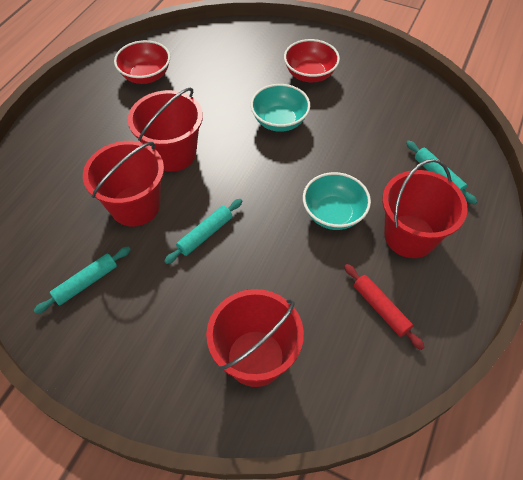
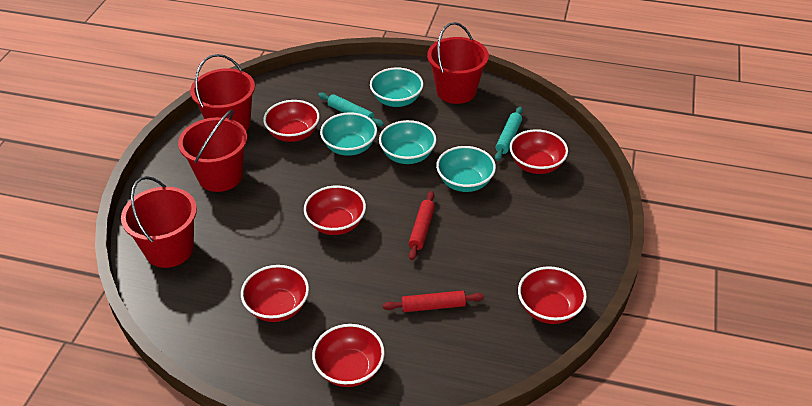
red bowl: 2 -> 6
red rolling pin: 1 -> 2
turquoise bowl: 2 -> 4
turquoise rolling pin: 3 -> 2

